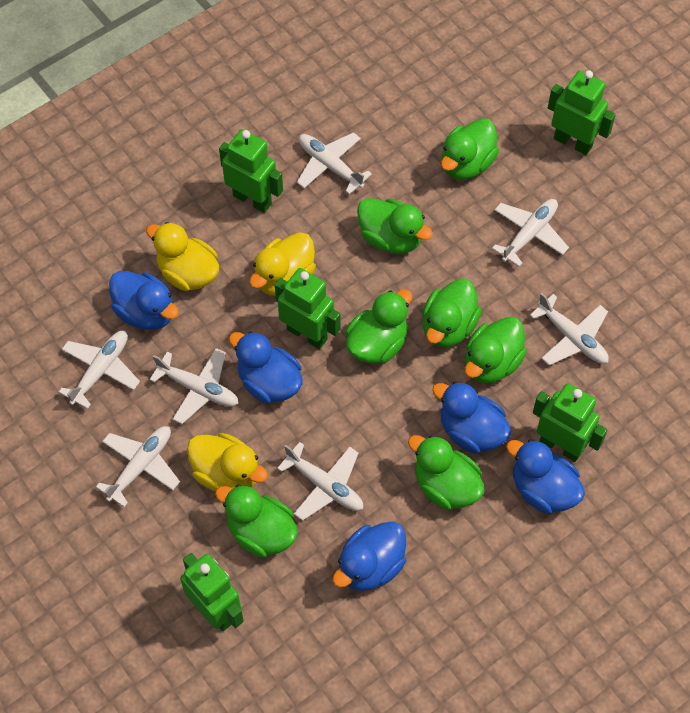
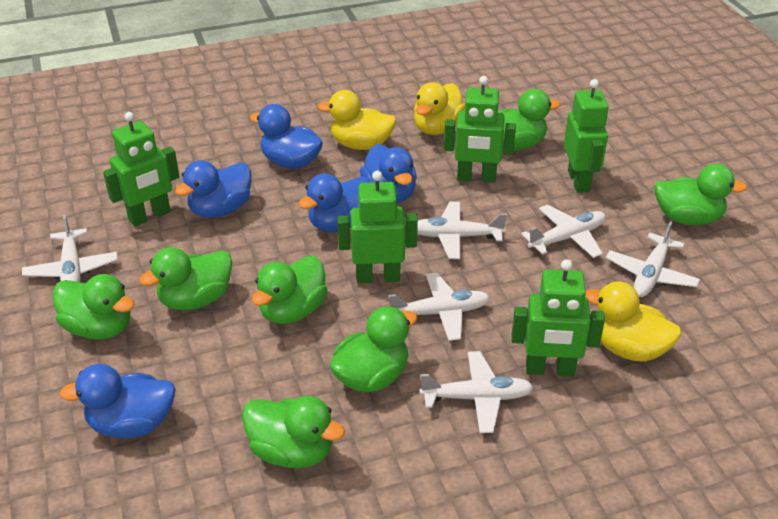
white plane: 7 -> 6

